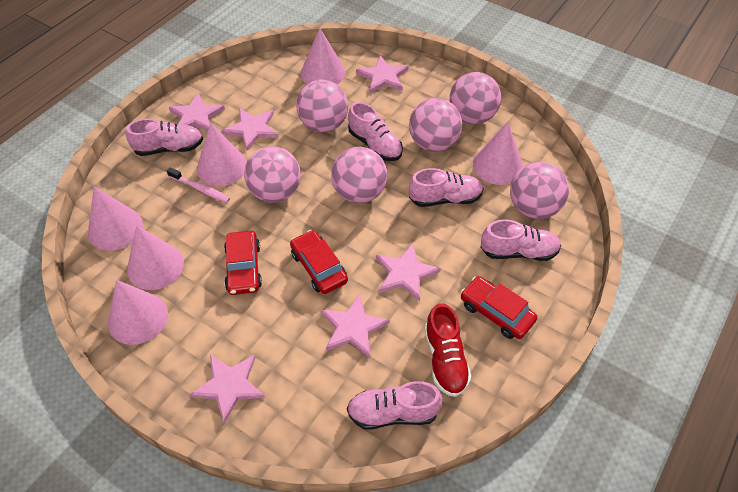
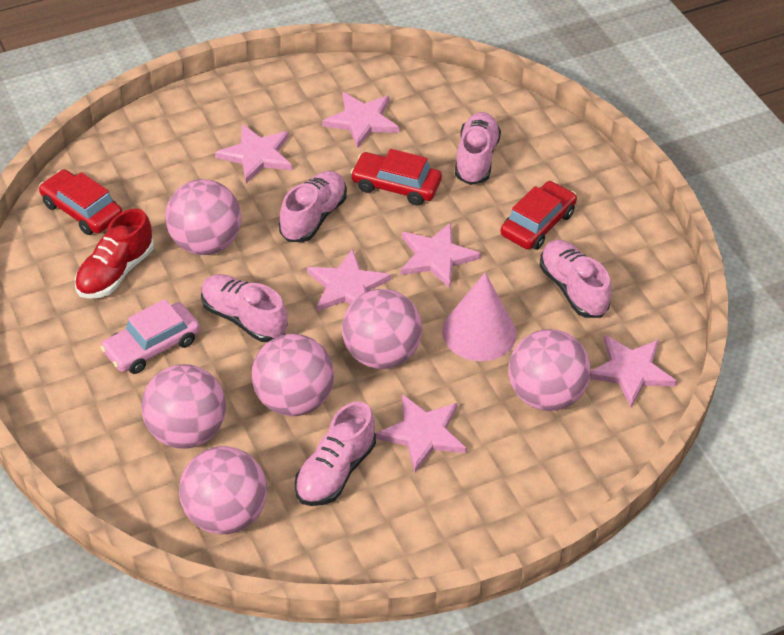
pink car: 0 -> 1
pink cone: 6 -> 1
pink toothbrush: 1 -> 0

